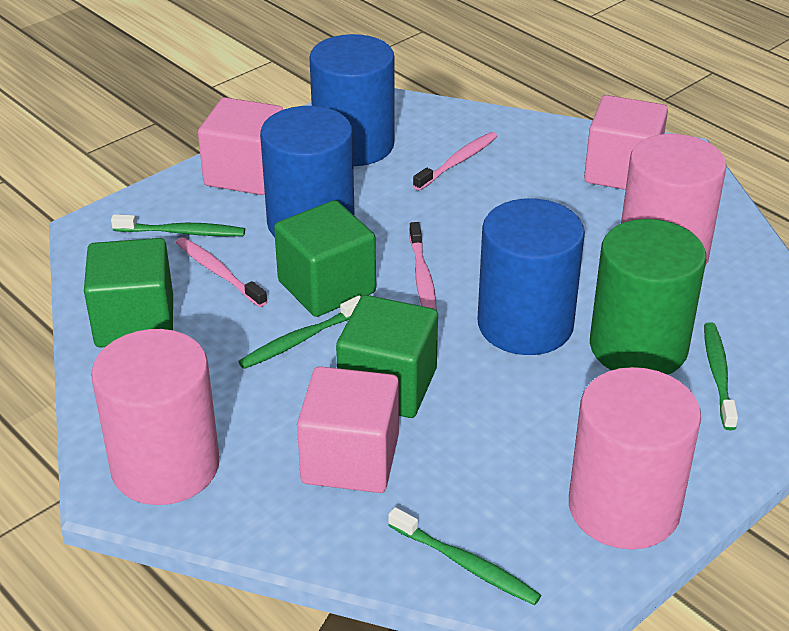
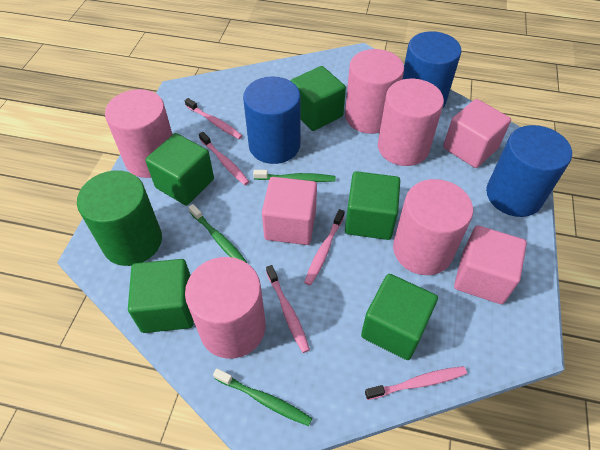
green cube: 3 -> 5
green toothbrush: 4 -> 3
pink cylinder: 3 -> 5
pink toothbrush: 3 -> 5

